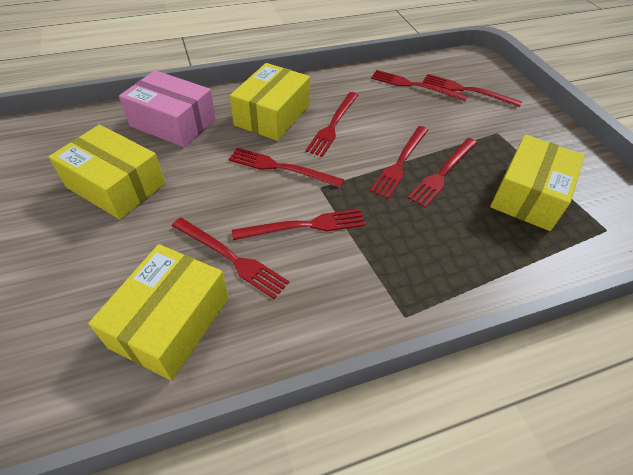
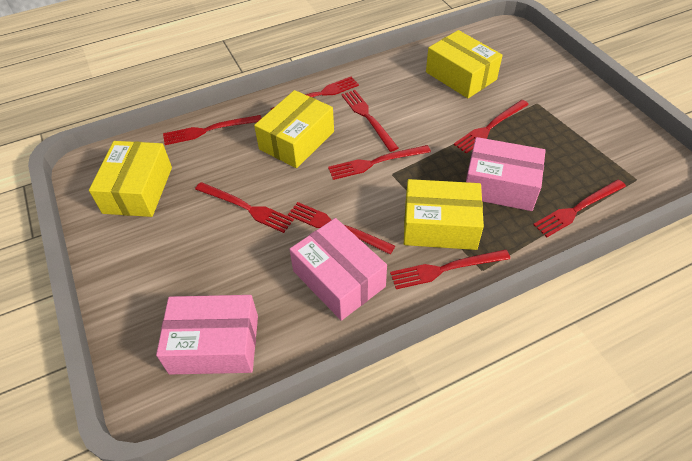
pink box: 1 -> 3
red fork: 8 -> 9

